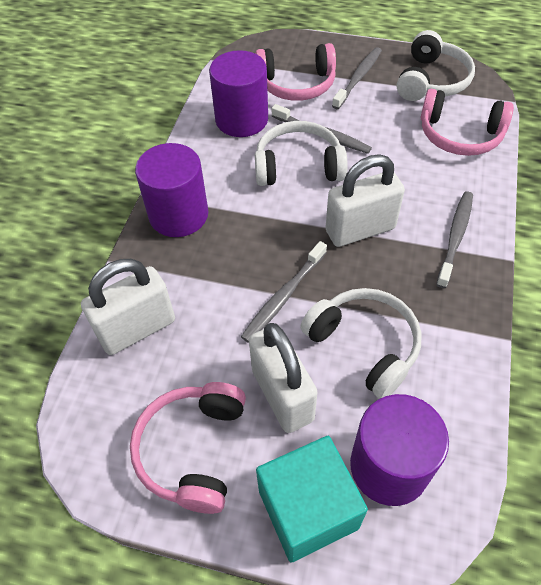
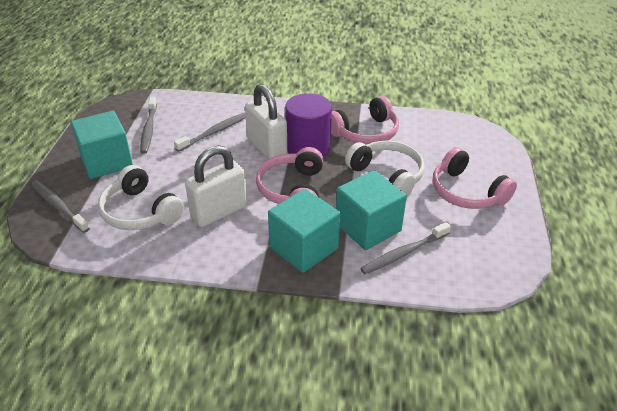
purple cylinder: 3 -> 1
turquoise cube: 1 -> 3
white headphones: 3 -> 2
white padlock: 3 -> 2

